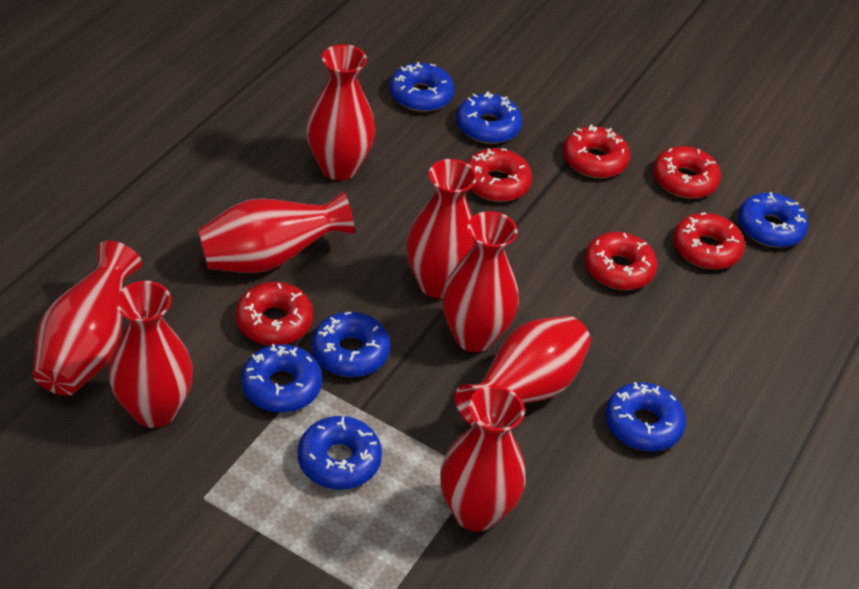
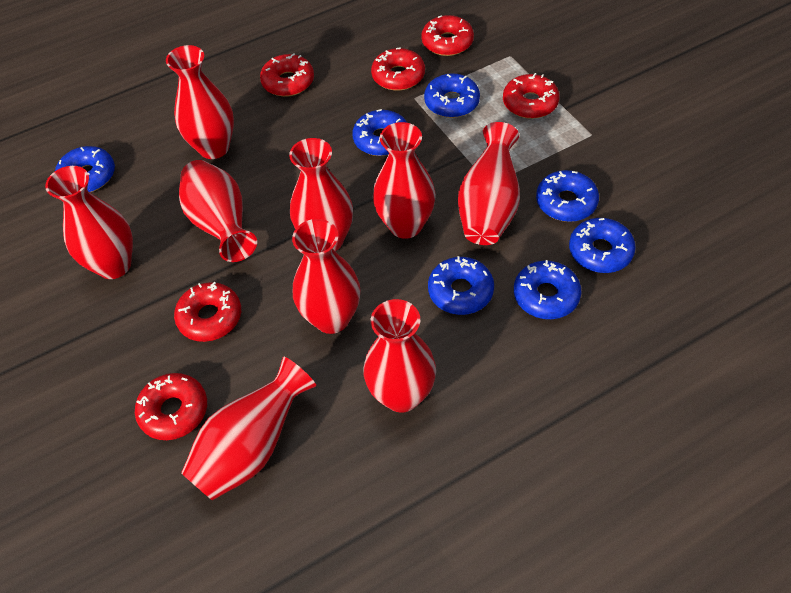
red vase: 8 -> 9

